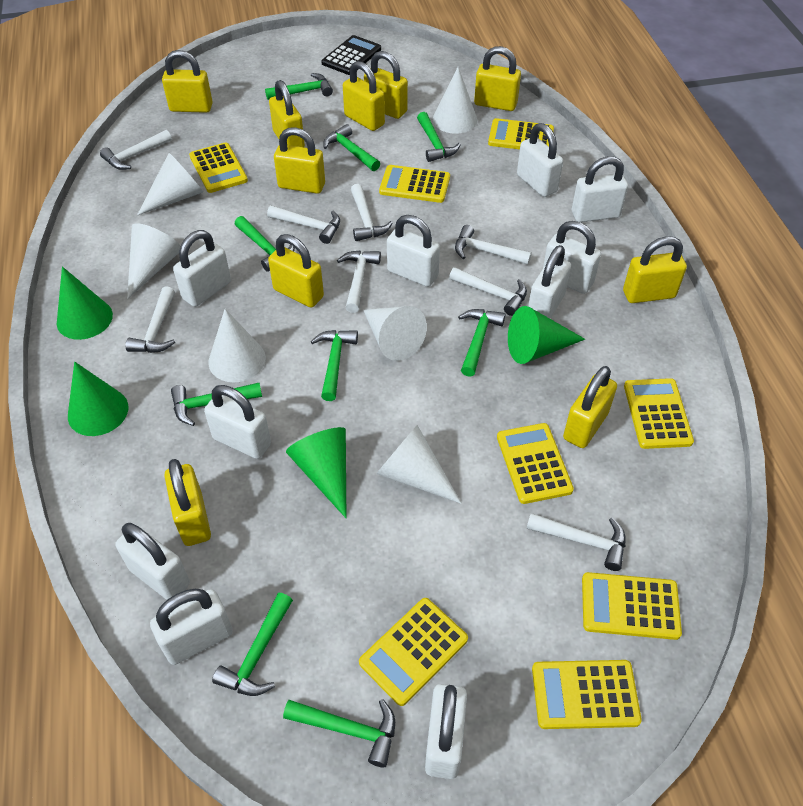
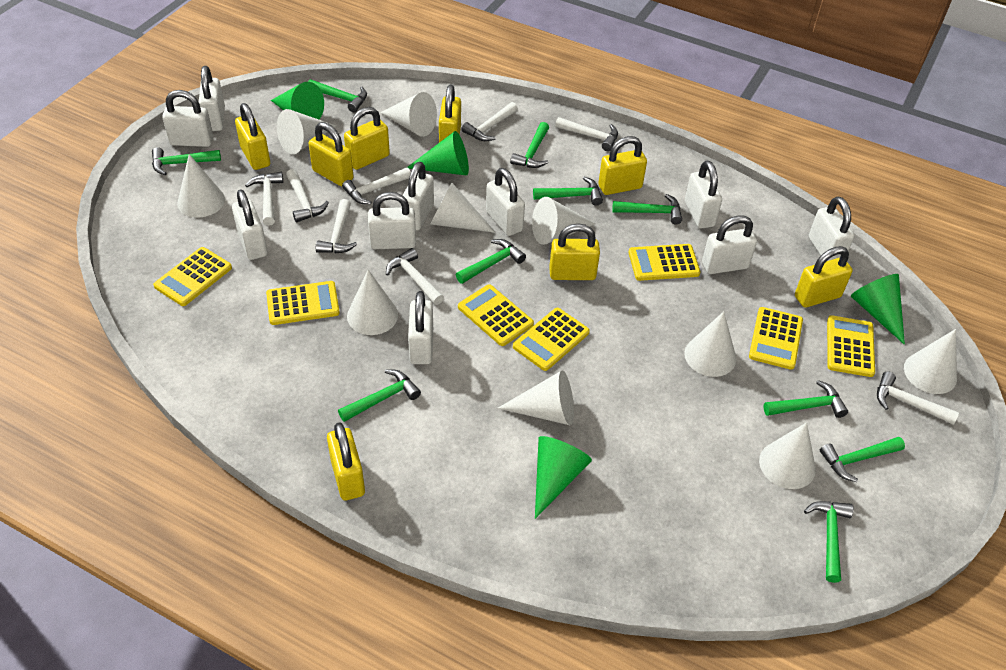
black calculator: 1 -> 0
green hammer: 9 -> 10
white cone: 6 -> 10
yellow calculator: 8 -> 7
yellow padlock: 10 -> 8

